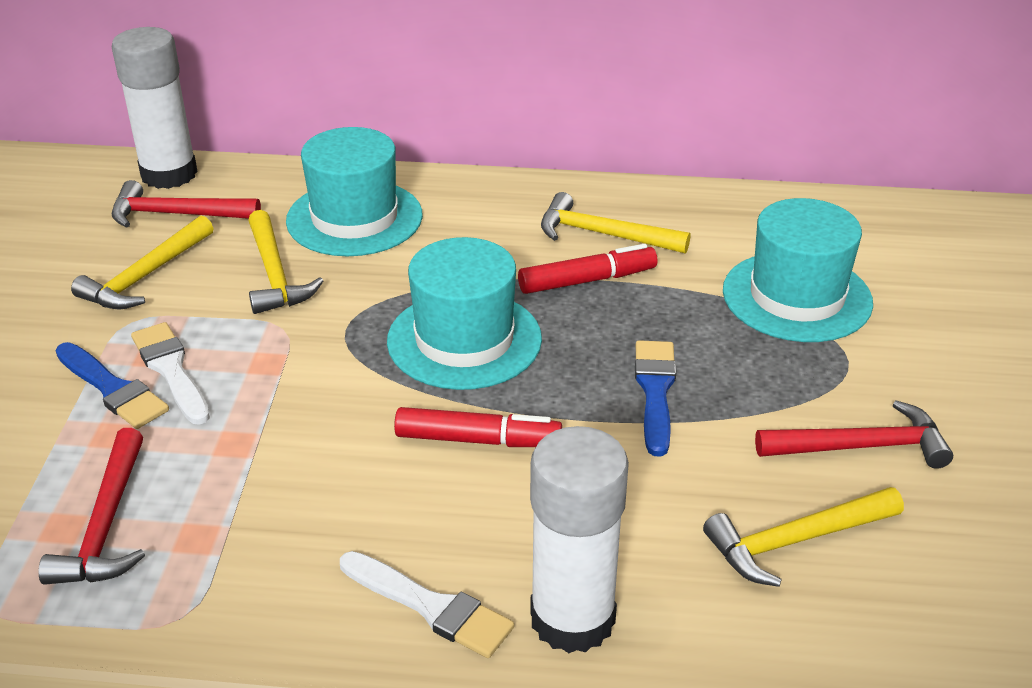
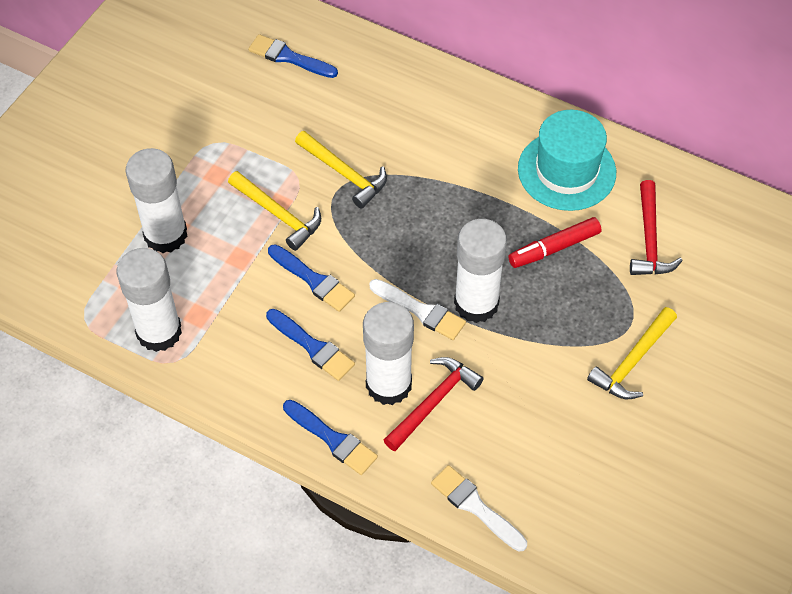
blue brush: 2 -> 4
red hammer: 3 -> 2
red marker: 2 -> 1
turquoise hat: 3 -> 1
white glue stick: 2 -> 4
yellow hammer: 4 -> 3

